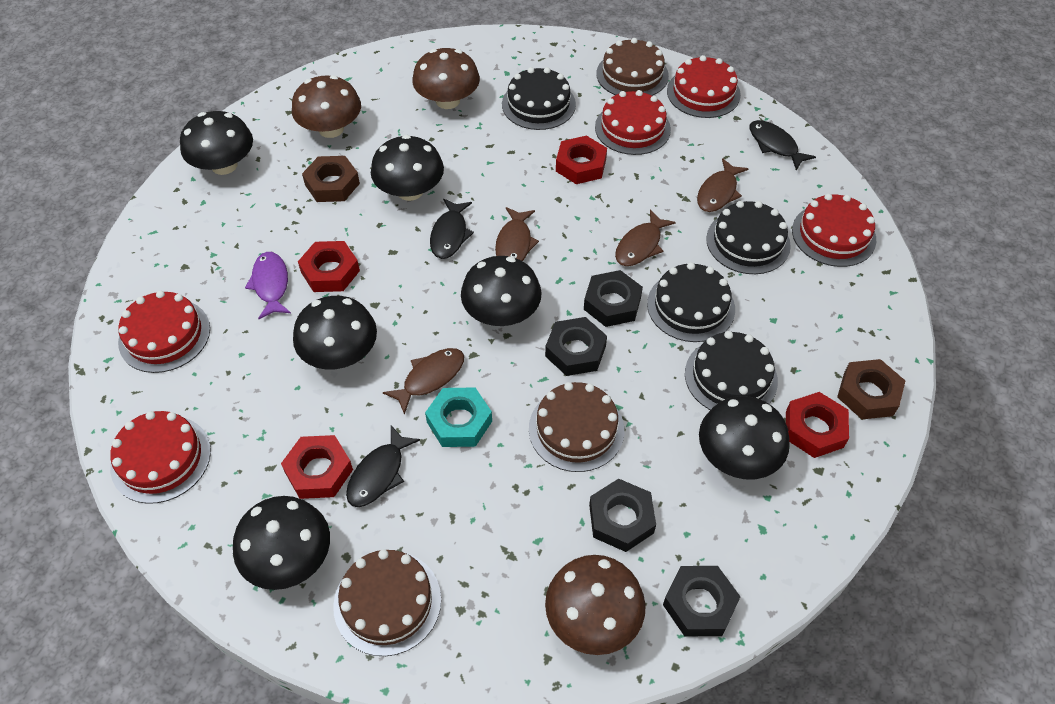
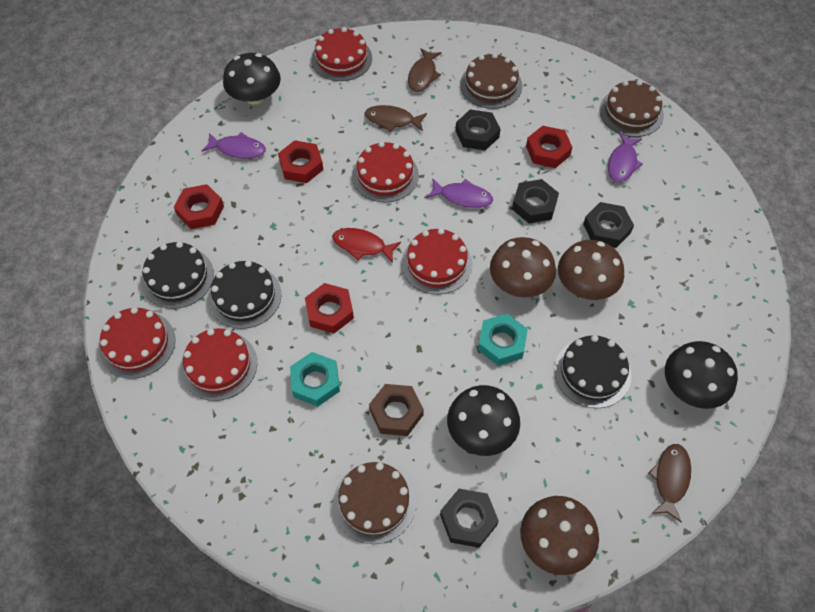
black cake: 4 -> 3
black fish: 3 -> 0
black mushroom: 6 -> 3
brown fish: 4 -> 3
brown nut: 2 -> 1
purple fish: 1 -> 3
red fish: 0 -> 1
turquoise nut: 1 -> 2

